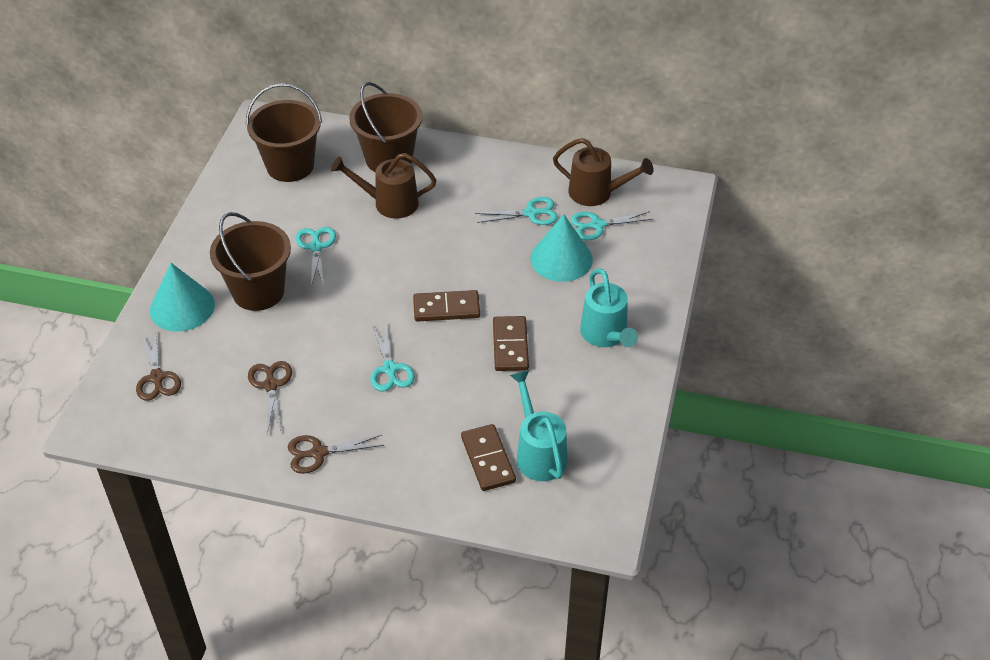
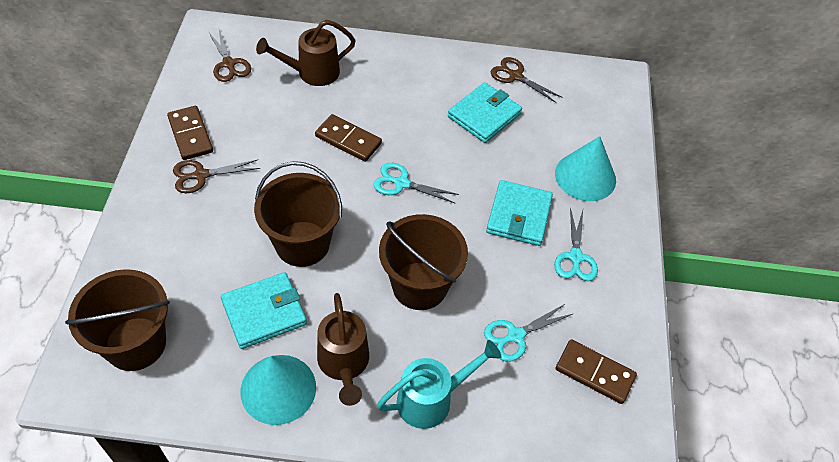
turquoise scissors: 4 -> 3
turquoise wallet: 0 -> 3
turquoise watering can: 2 -> 1

